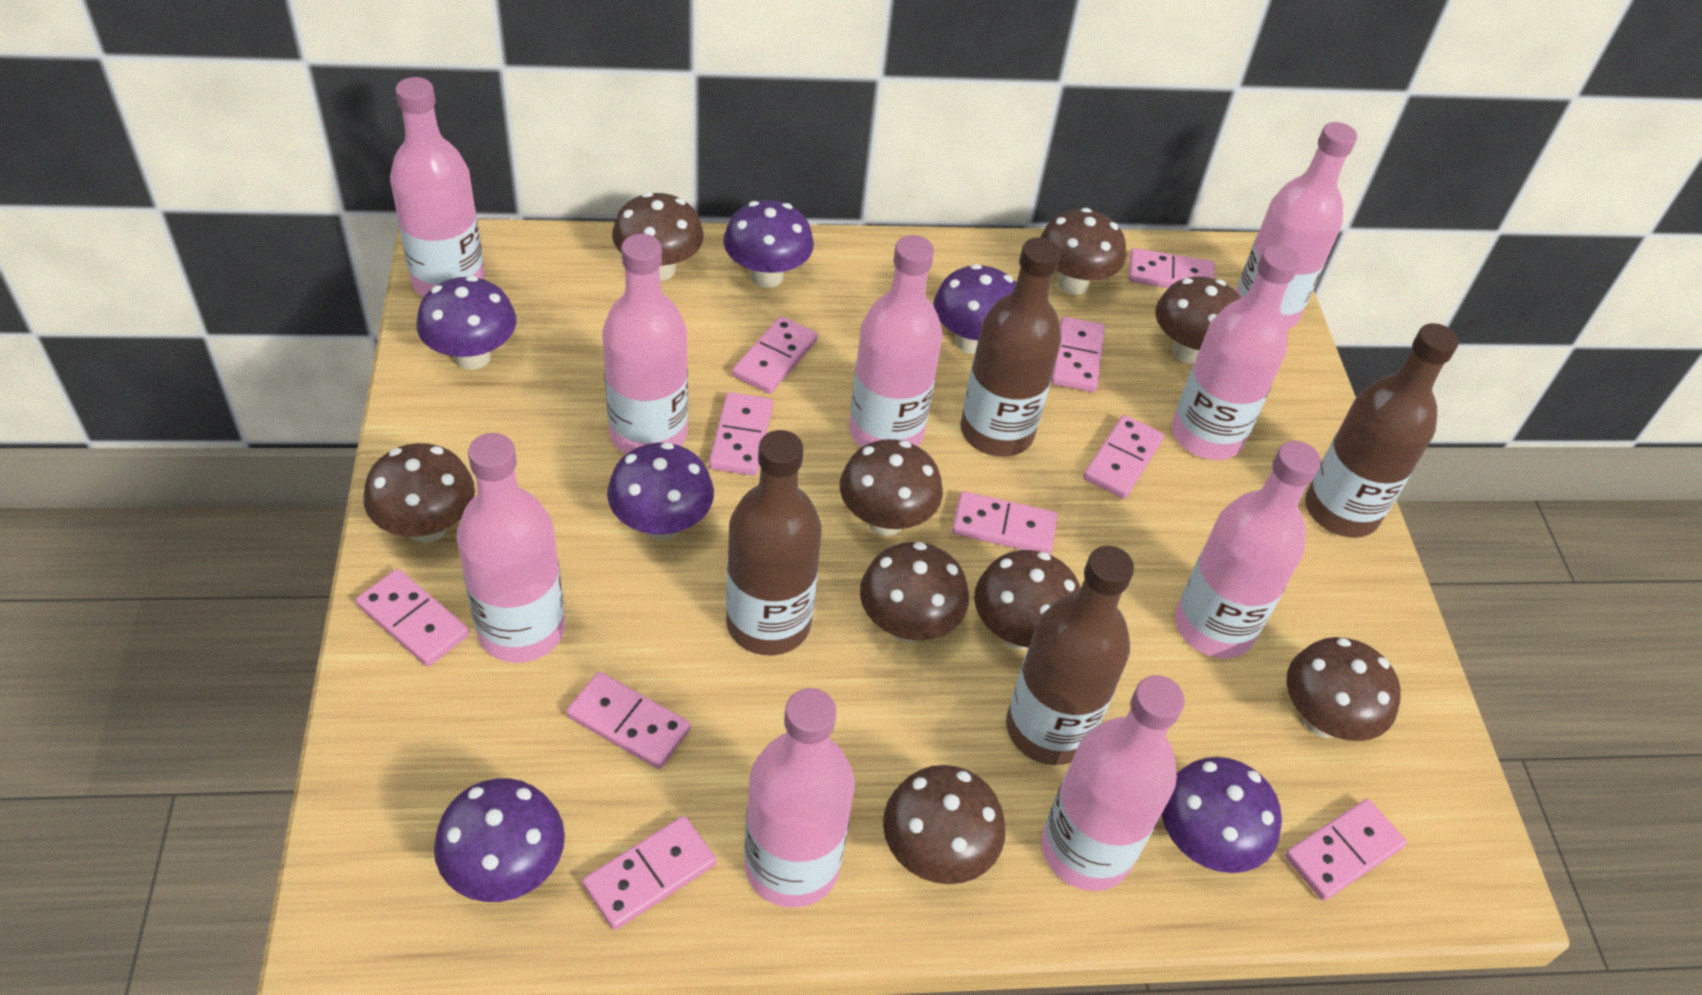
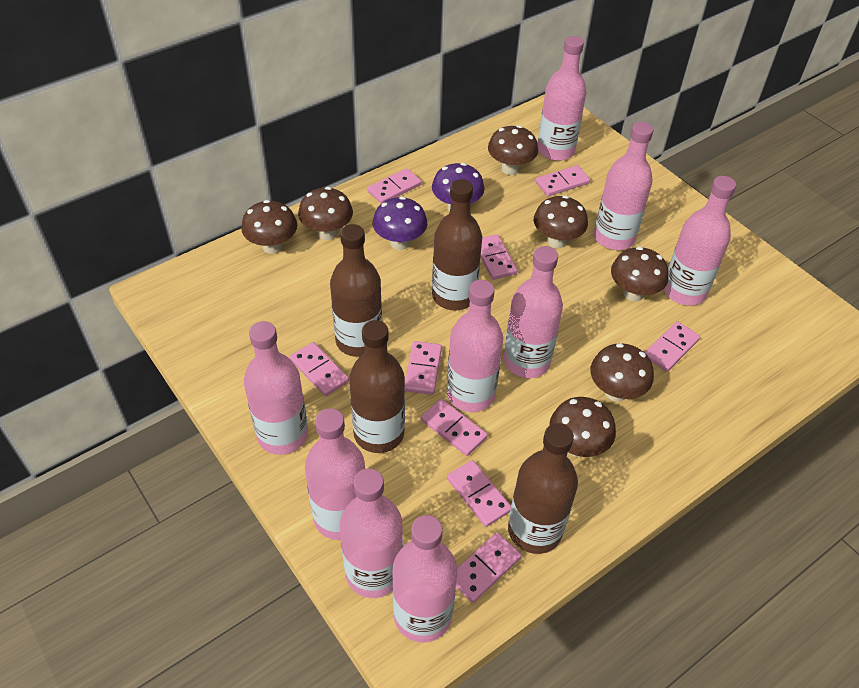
brown mushroom: 9 -> 7
pink domino: 10 -> 9
purple mushroom: 6 -> 2

